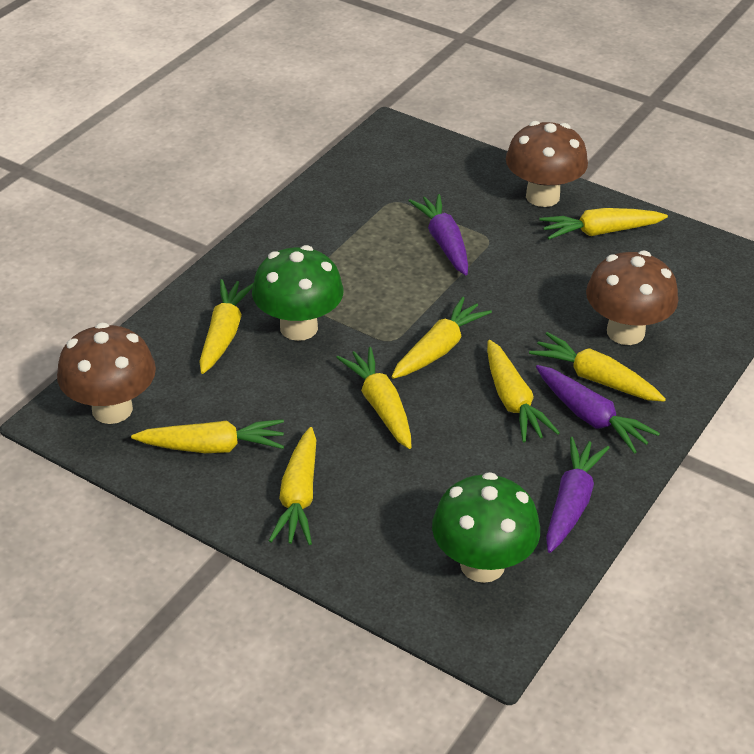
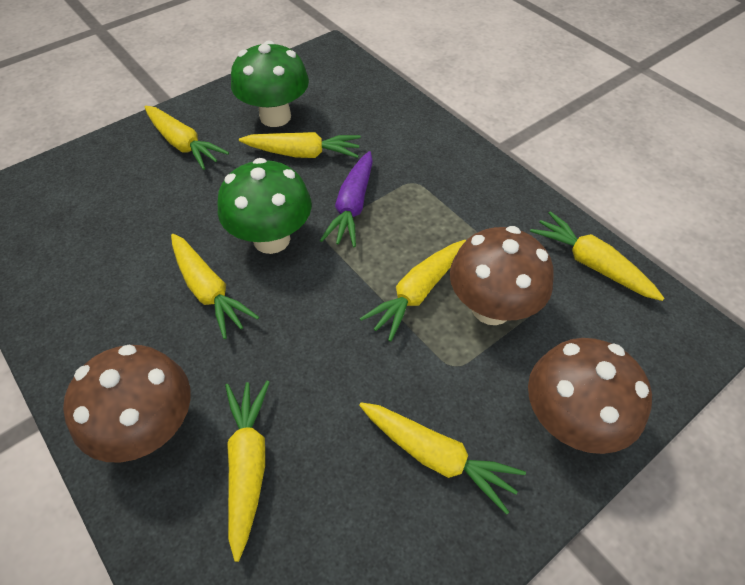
purple carrot: 3 -> 1
yellow carrot: 8 -> 7

